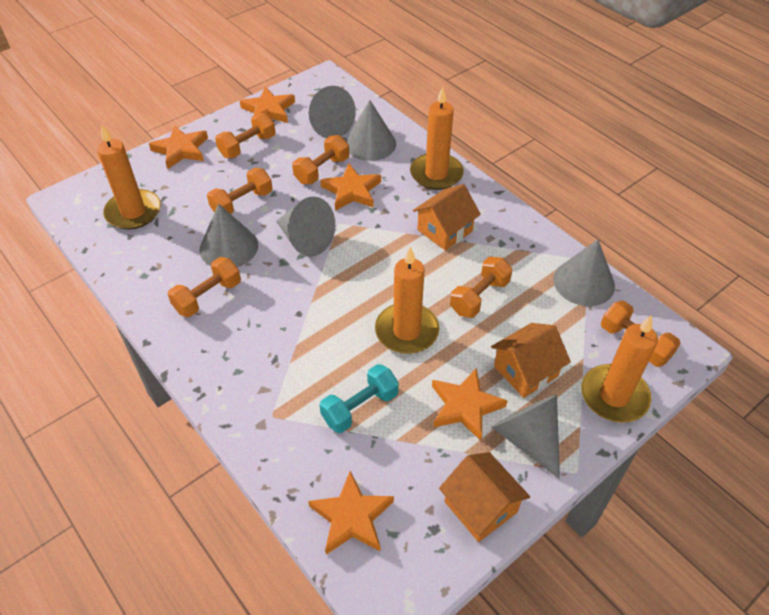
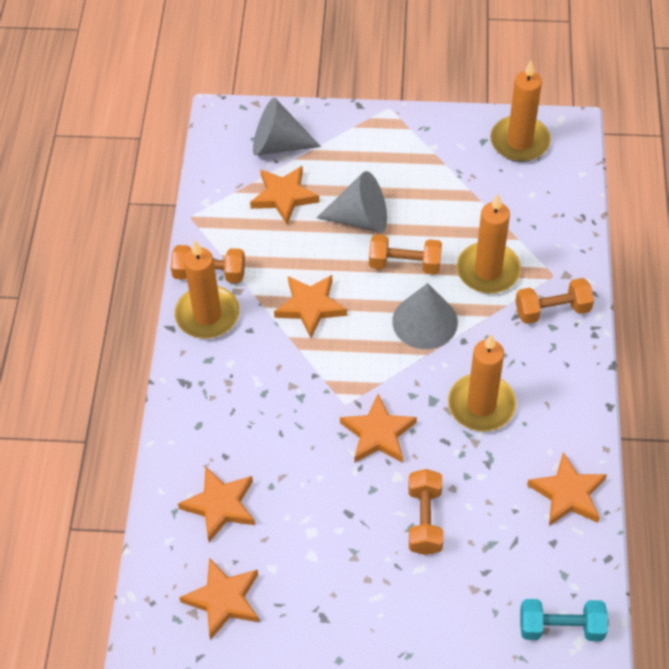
grey cone: 6 -> 3
orange dumbbell: 6 -> 4
orange house: 3 -> 0
orange star: 5 -> 6

